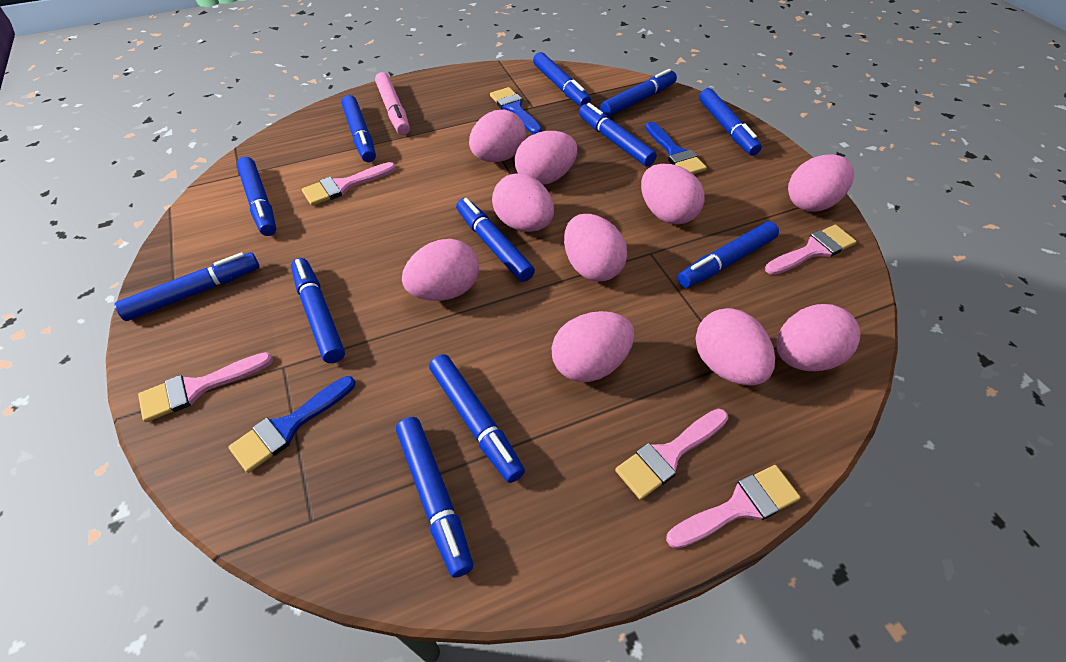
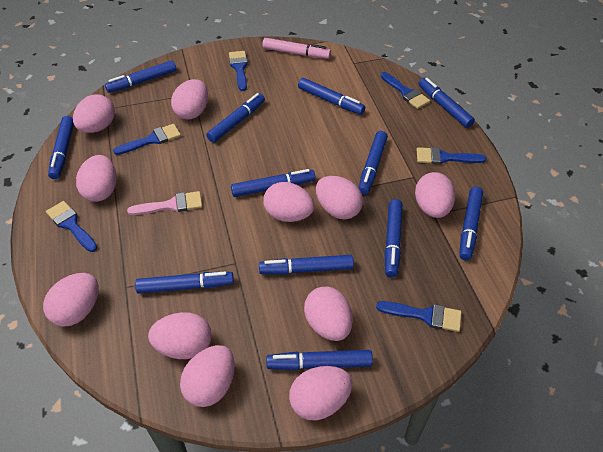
blue brush: 3 -> 6
pink brush: 5 -> 1
pink egg: 10 -> 11

